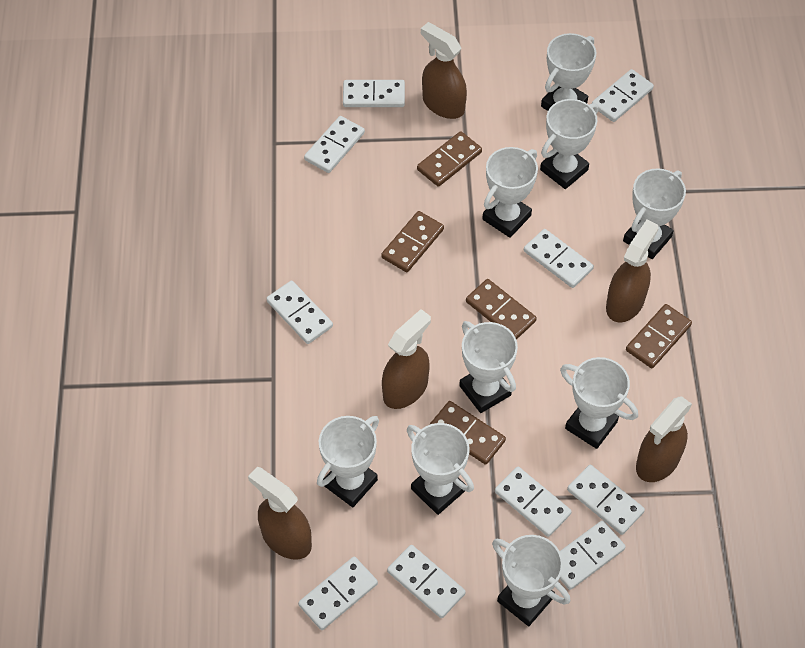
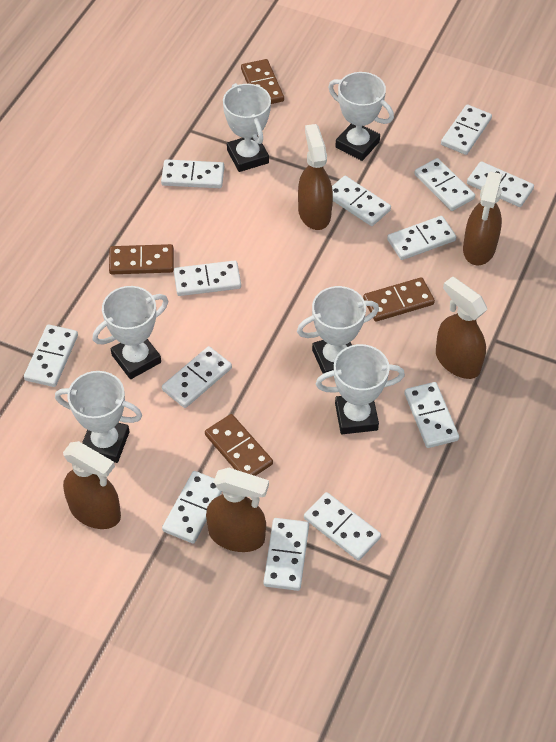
brown domino: 5 -> 4
white domino: 10 -> 13
white trophy: 9 -> 6

